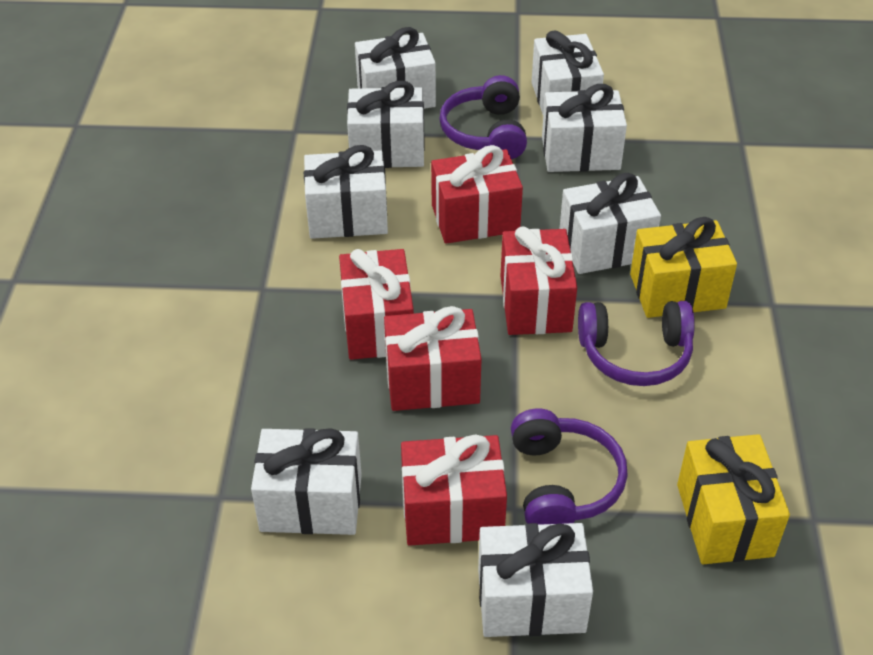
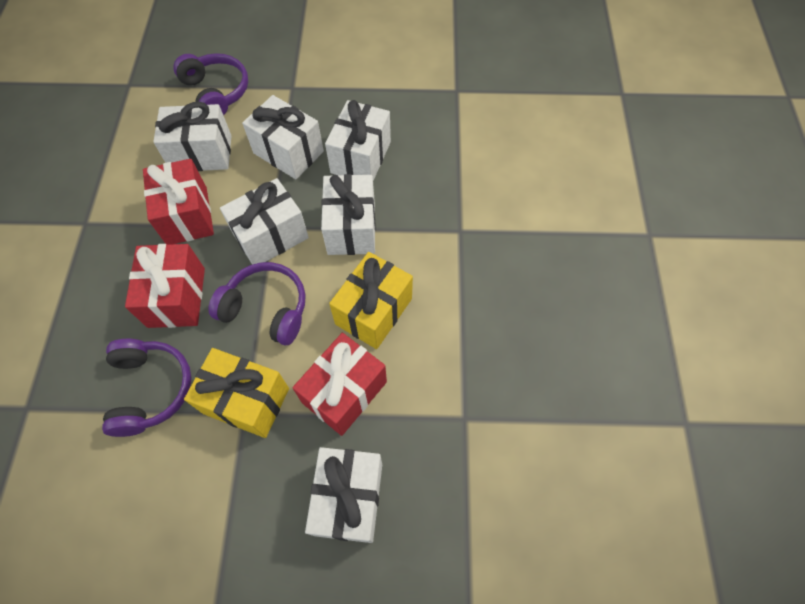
red gift: 5 -> 3
white gift: 8 -> 6

